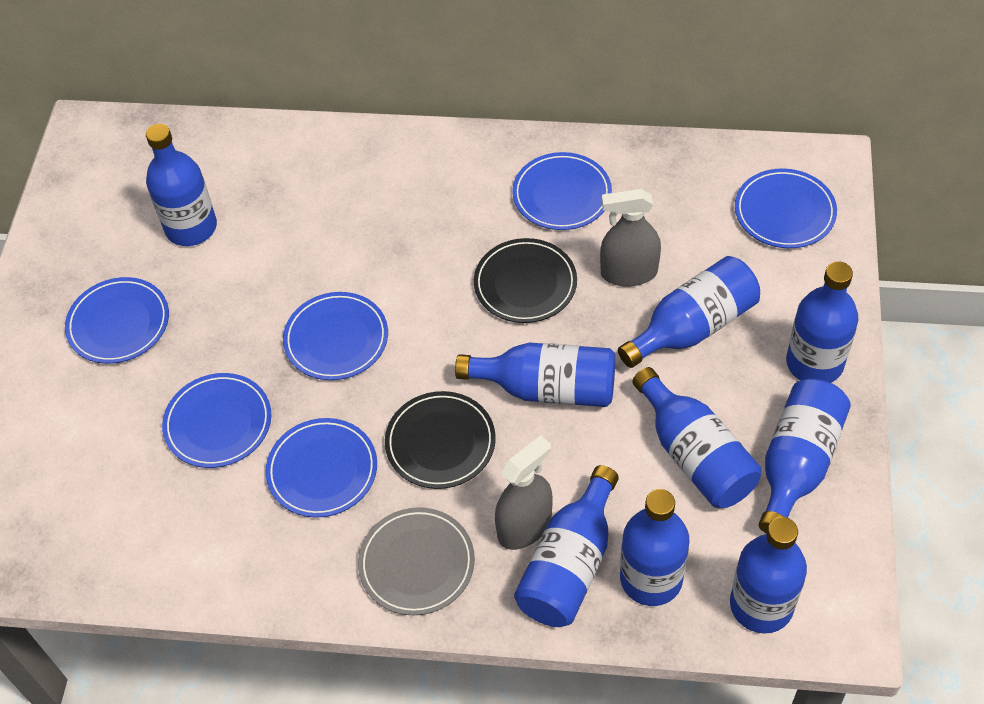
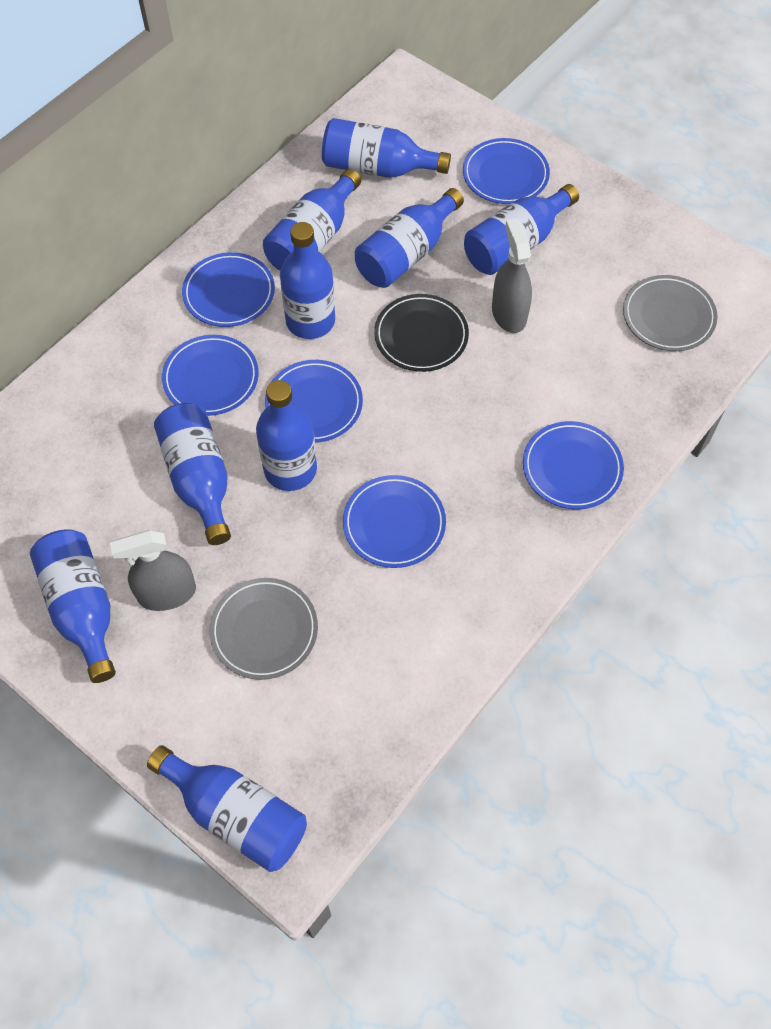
black plate: 2 -> 1
grey plate: 1 -> 2

